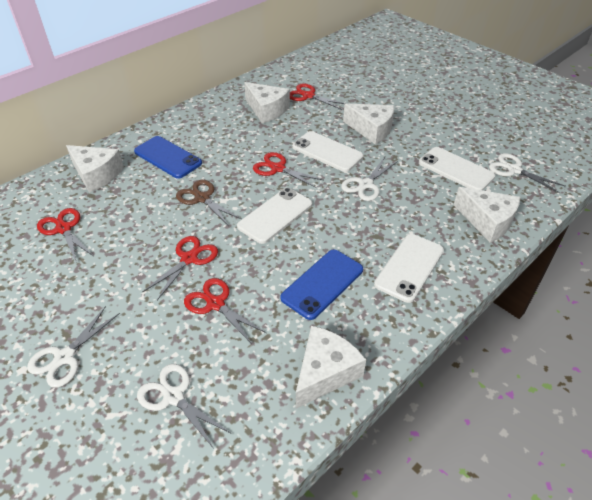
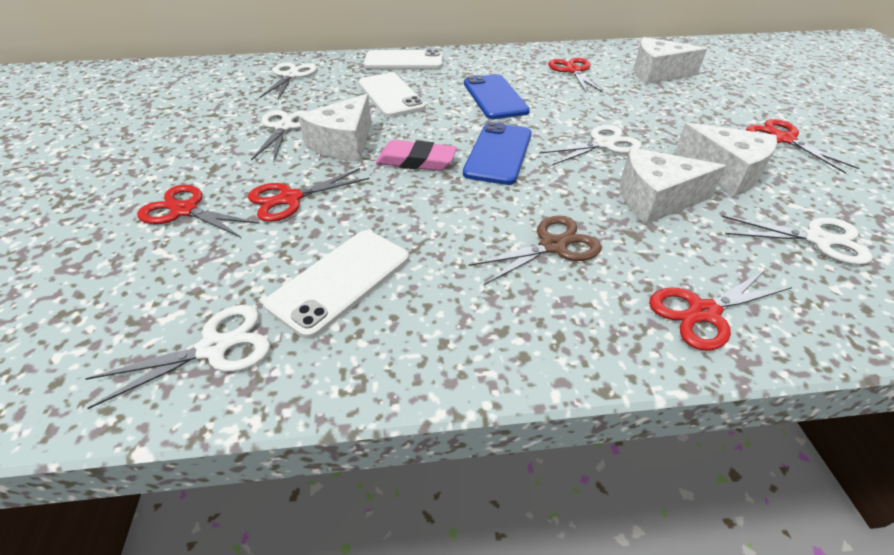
pink eraser: 0 -> 1
white cheese: 5 -> 4
white phone: 4 -> 3
white scissors: 4 -> 5

